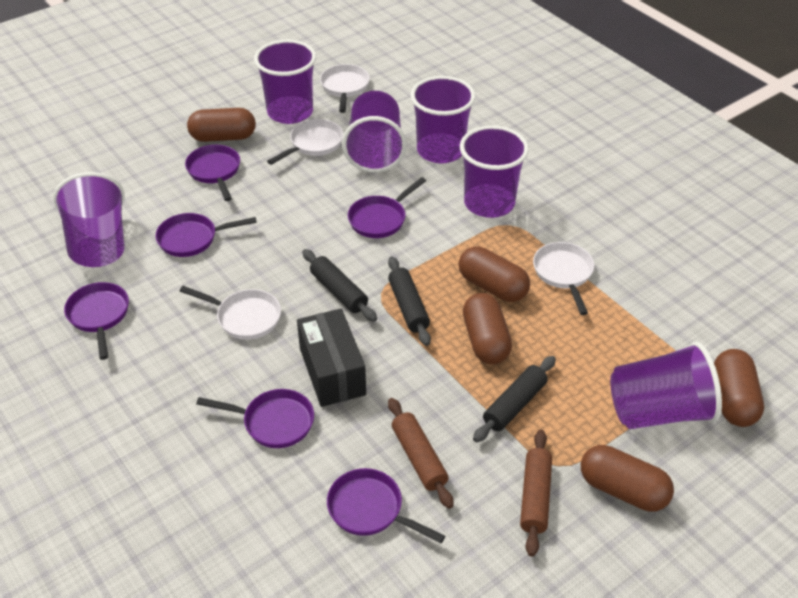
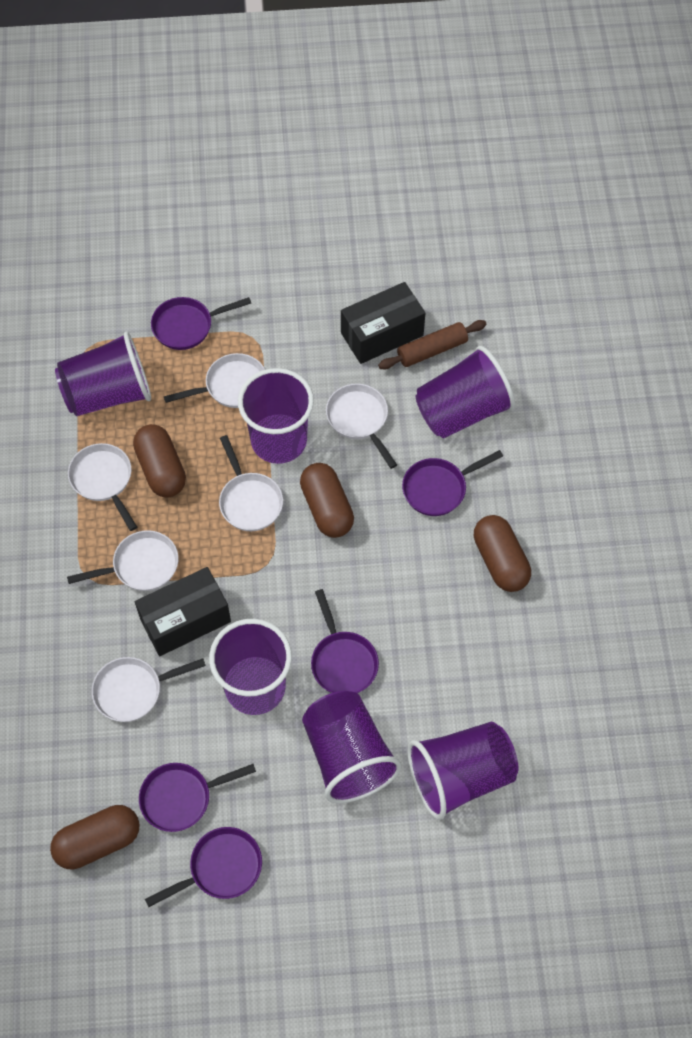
black box: 1 -> 2
black rolling pin: 3 -> 0
brown capsule: 5 -> 4
brown rolling pin: 2 -> 1
purple pan: 6 -> 5
white pan: 4 -> 6

